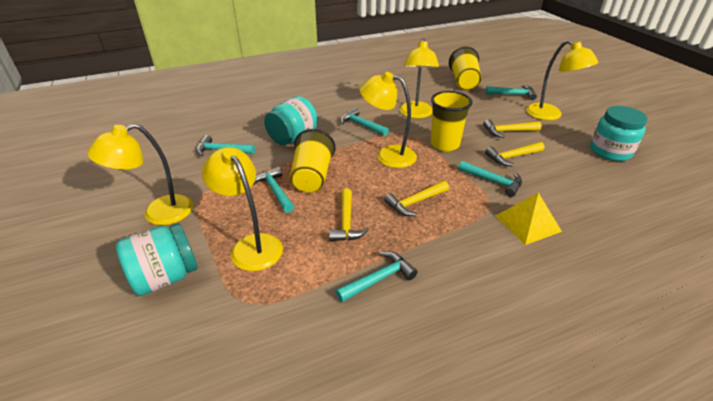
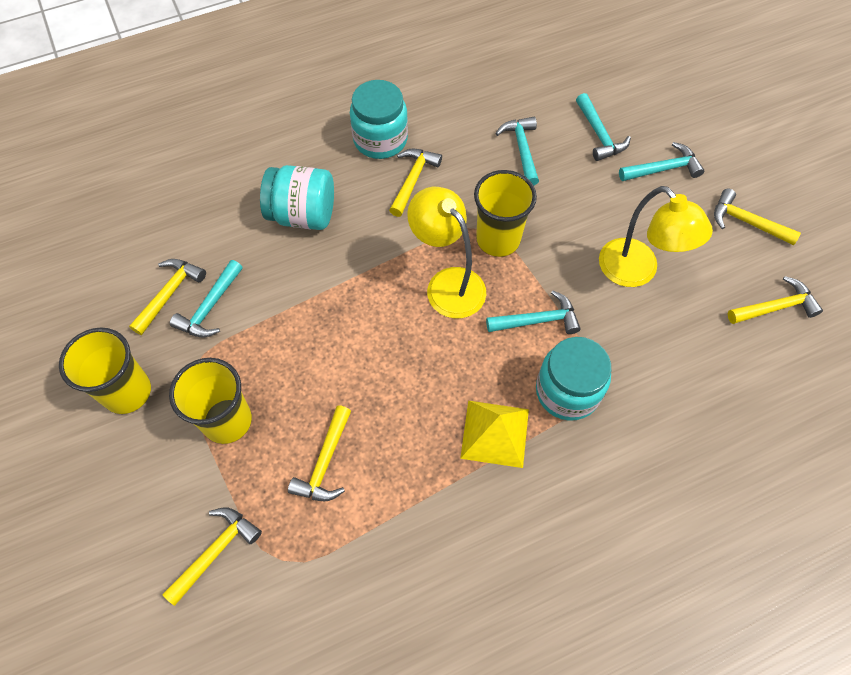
turquoise hammer: 6 -> 5
yellow hammer: 4 -> 6
yellow lamp: 5 -> 2

